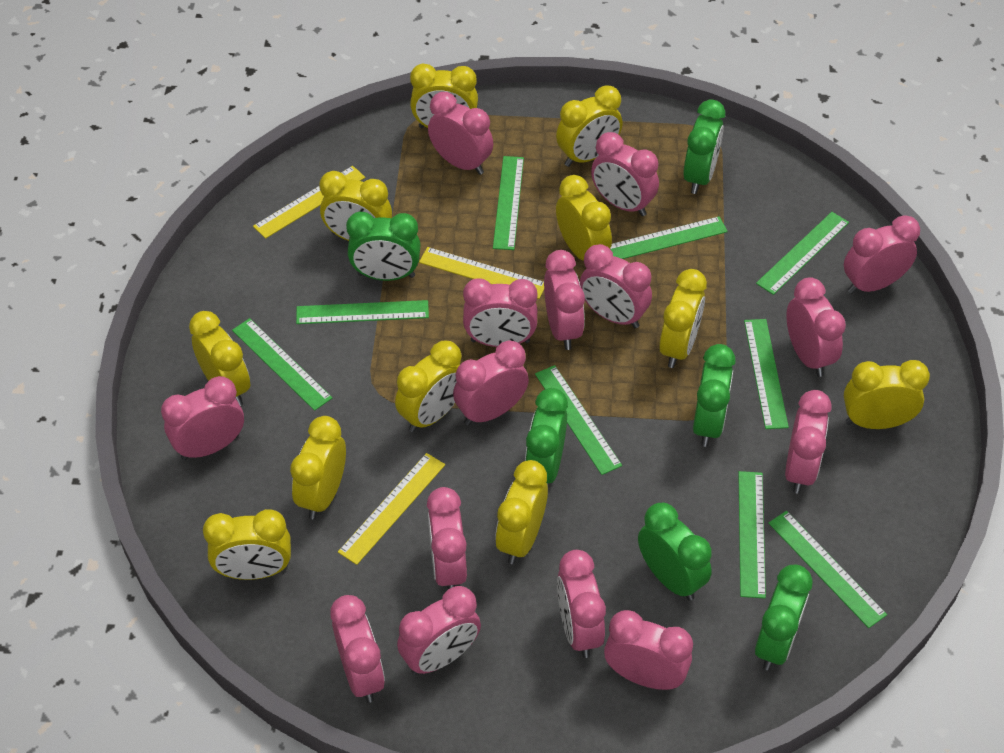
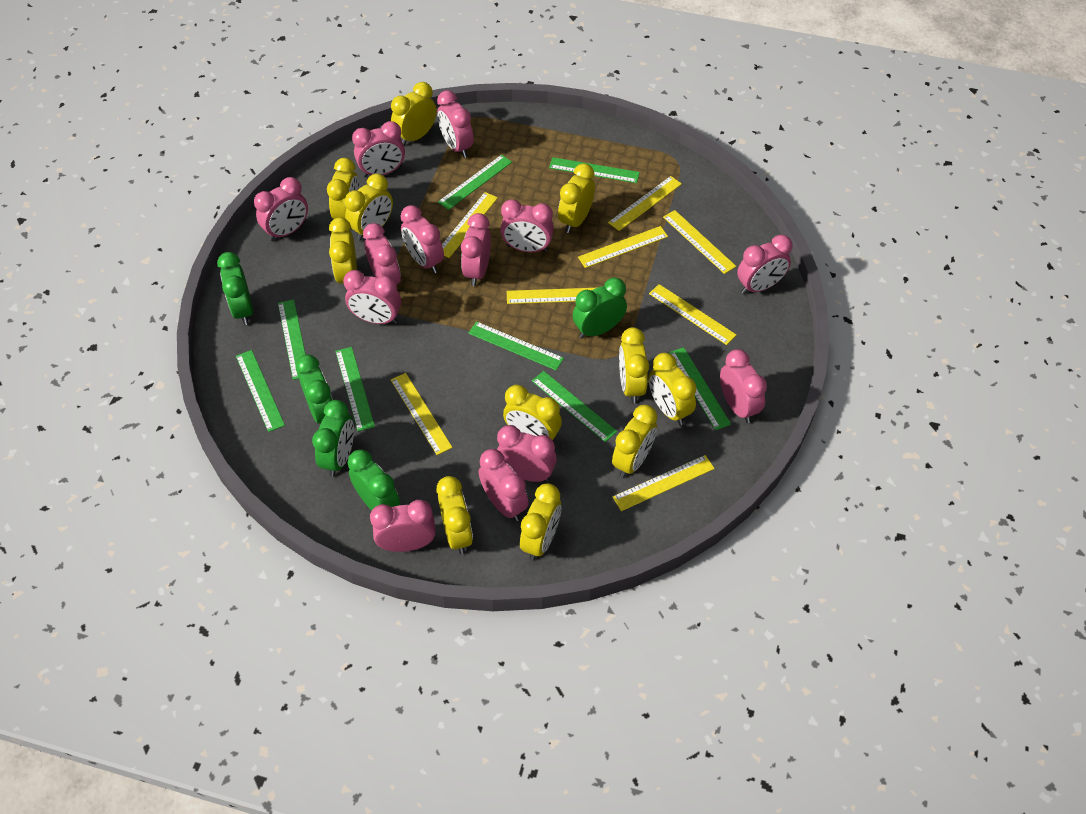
green clock: 6 -> 5
green ruler: 9 -> 8
pink clock: 15 -> 13
yellow ruler: 3 -> 8

